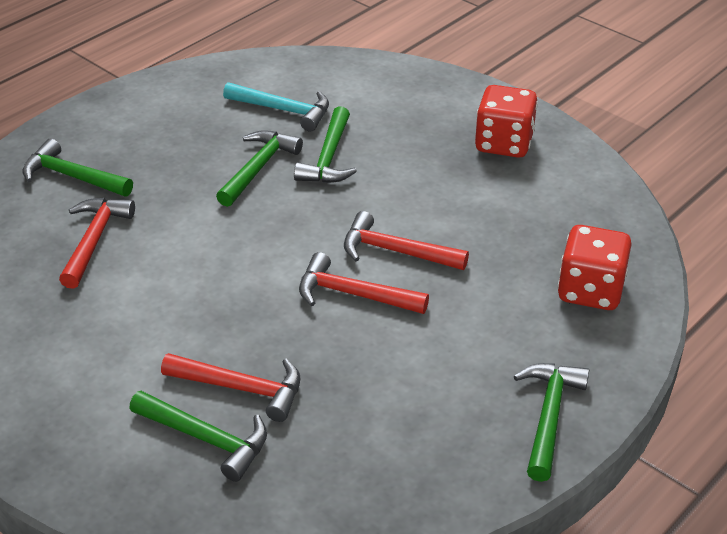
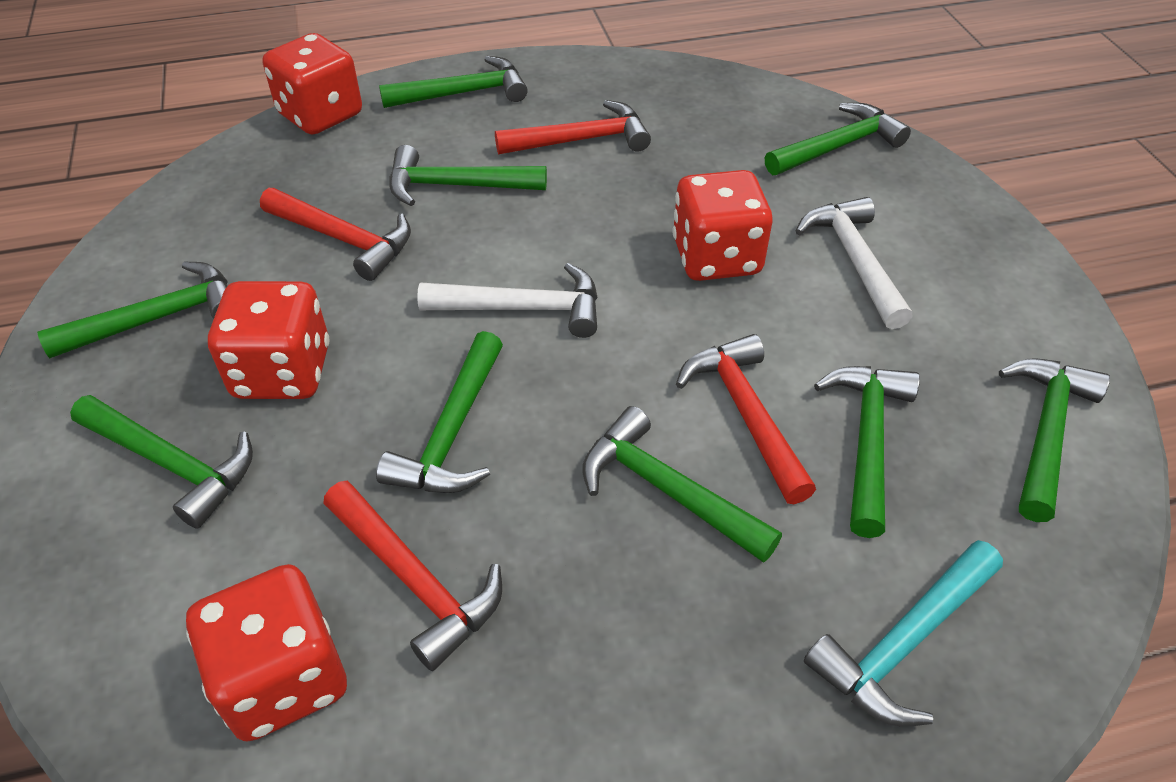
green hammer: 5 -> 9
red dice: 2 -> 4
white hammer: 0 -> 2

